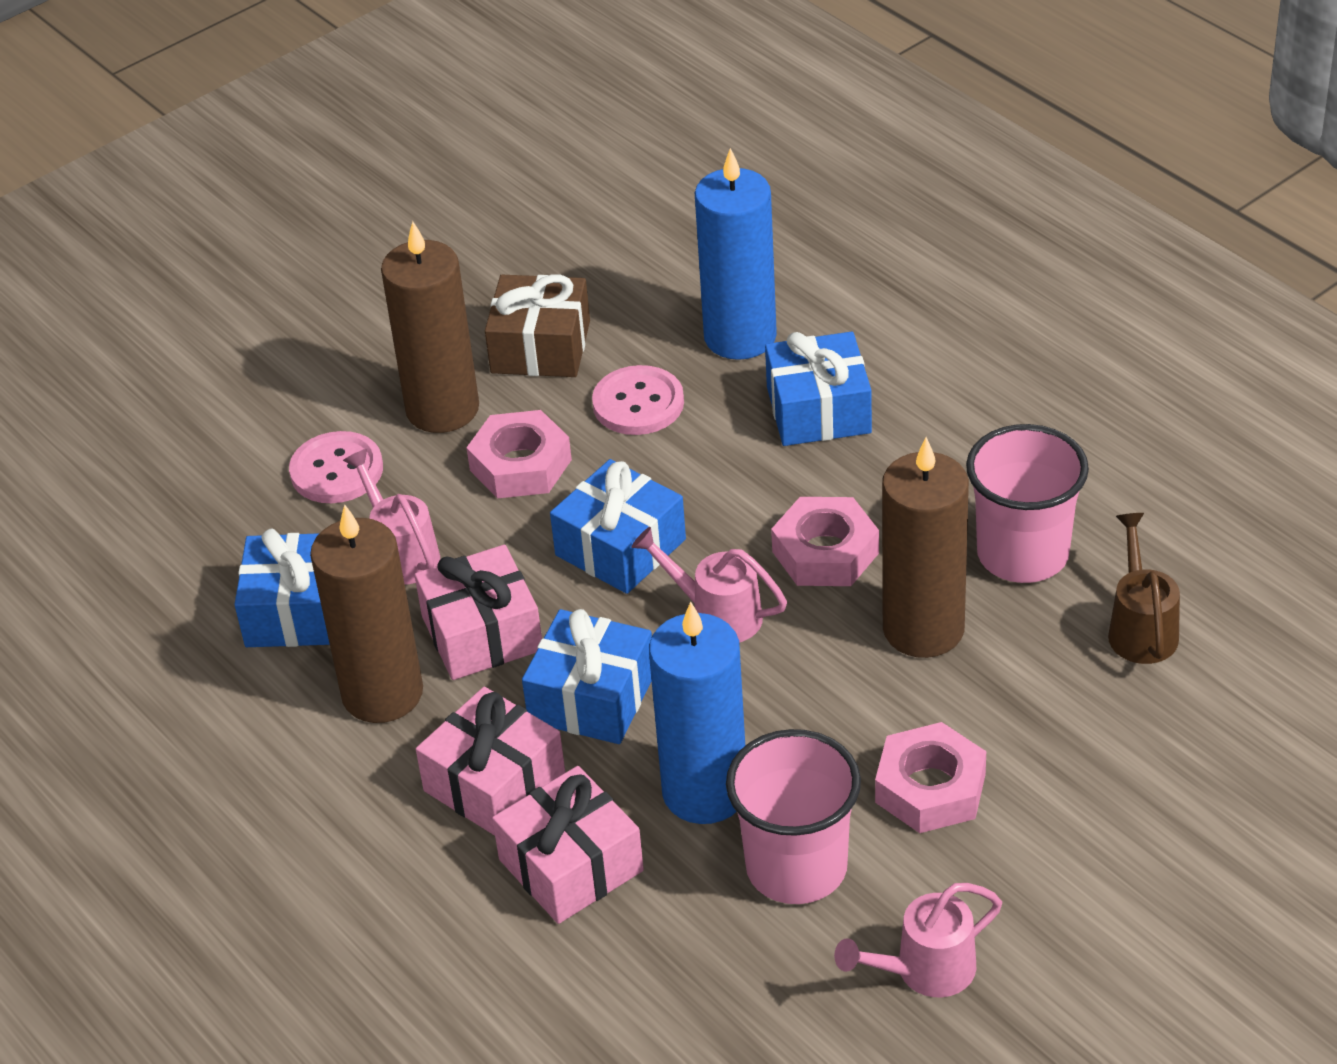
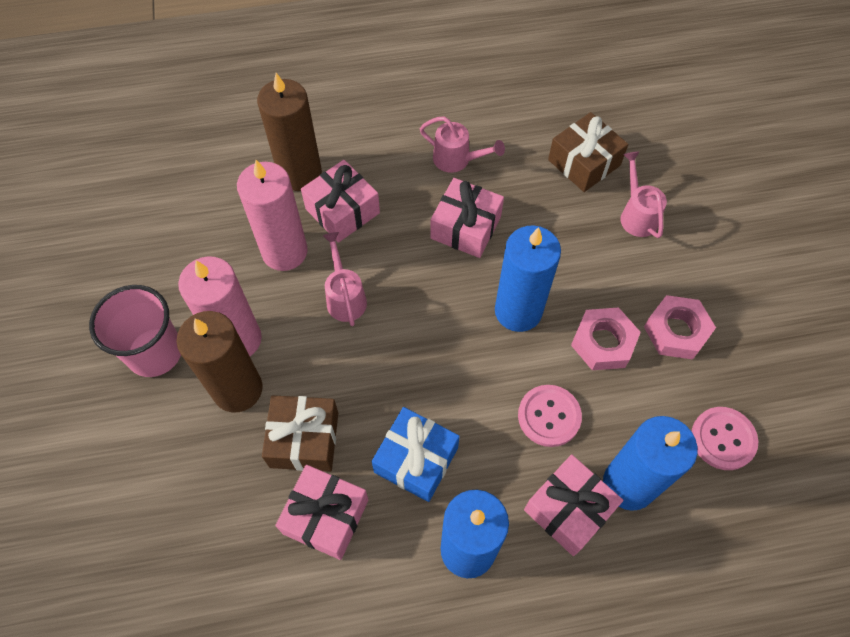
blue candle: 2 -> 3
blue gift: 4 -> 1
brown candle: 3 -> 2
brown gift: 1 -> 2
brown watering can: 1 -> 0
pink candle: 0 -> 2
pink cup: 2 -> 1
pink gift: 3 -> 4
pink nut: 3 -> 2

